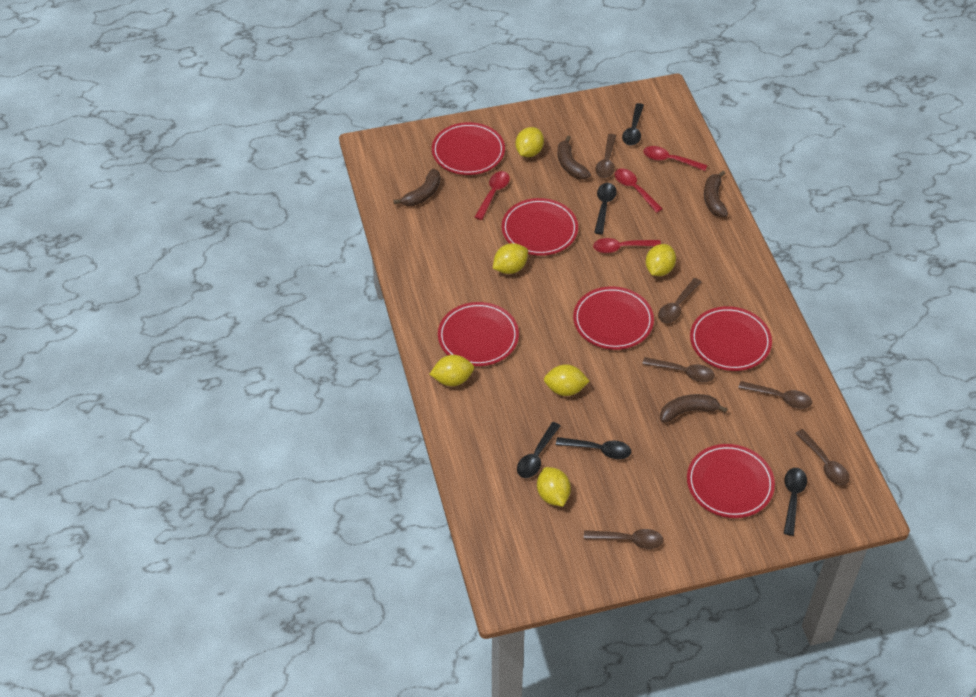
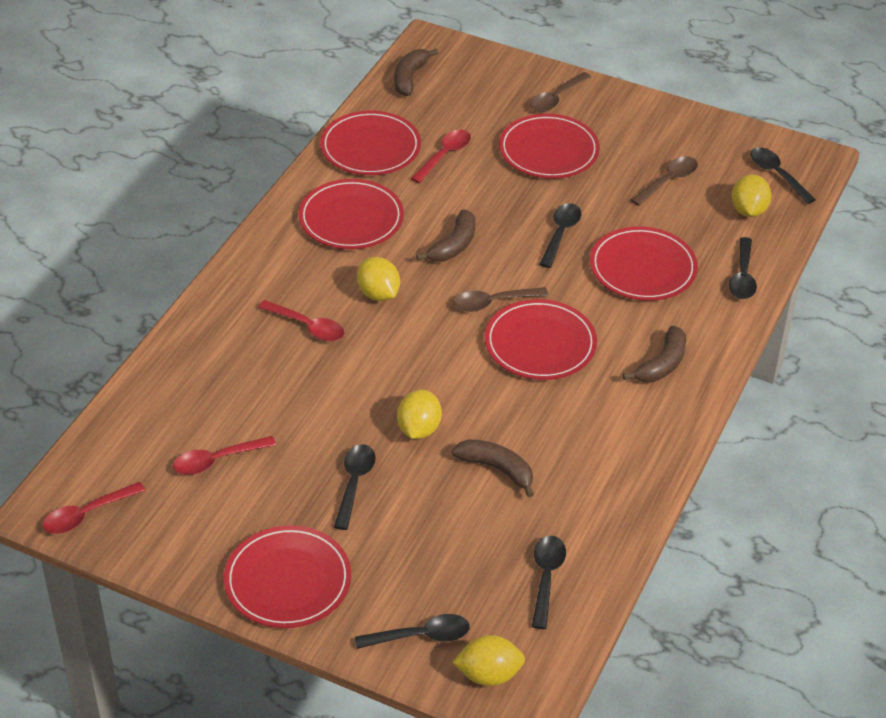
black spoon: 5 -> 6
brown spoon: 6 -> 3
yellow lemon: 6 -> 4

